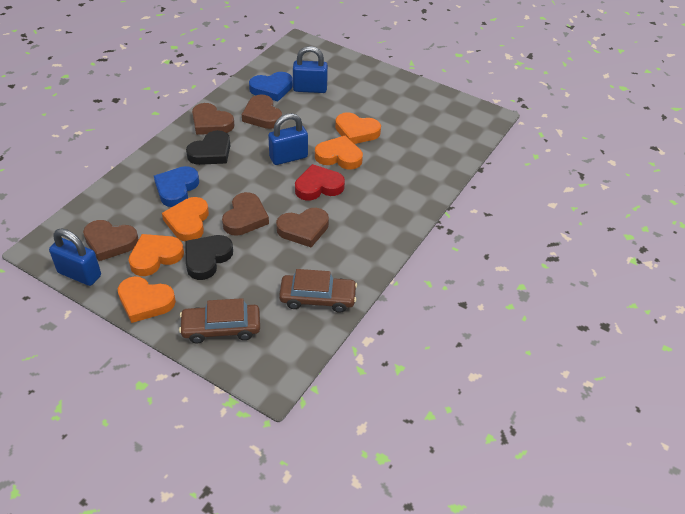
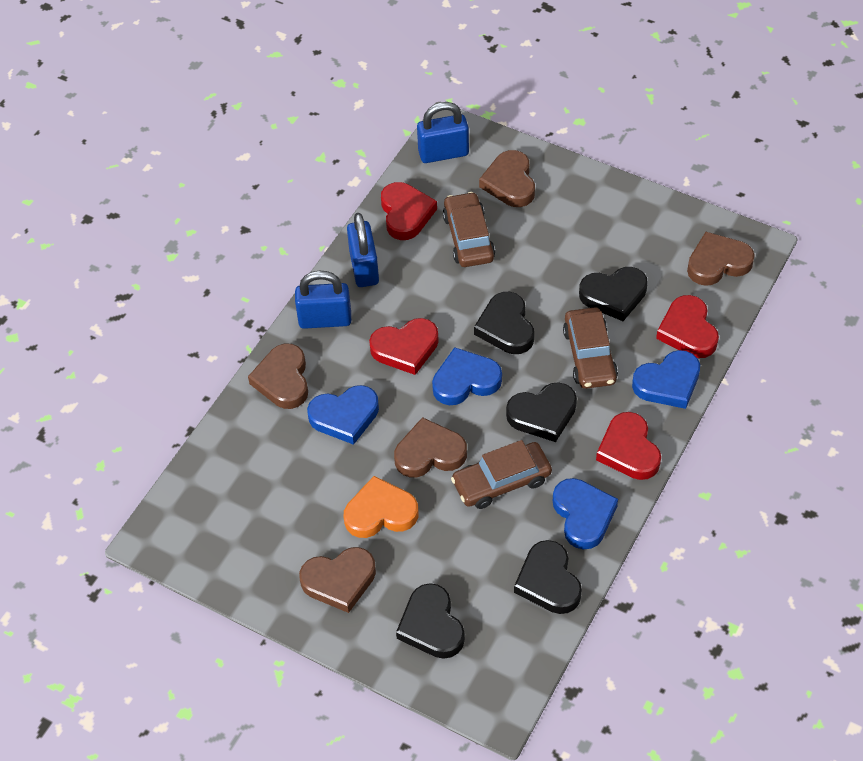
black heart: 2 -> 5
blue heart: 2 -> 4
brown car: 2 -> 3
orange heart: 5 -> 1
red heart: 1 -> 4

